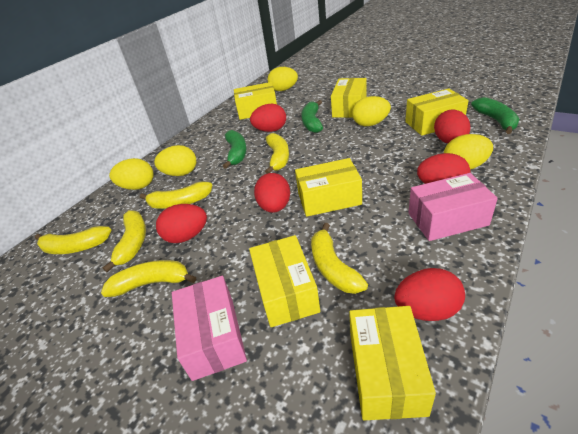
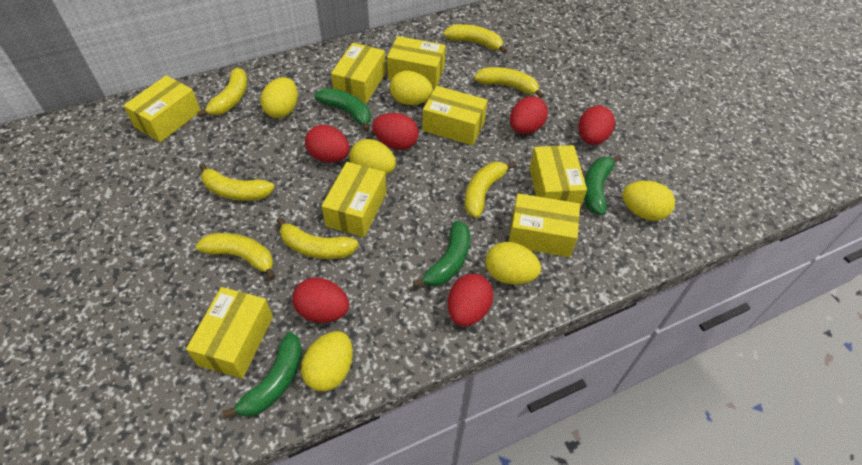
green banana: 3 -> 4
pink box: 2 -> 0
yellow banana: 6 -> 7
yellow box: 6 -> 8
yellow egg: 5 -> 6

